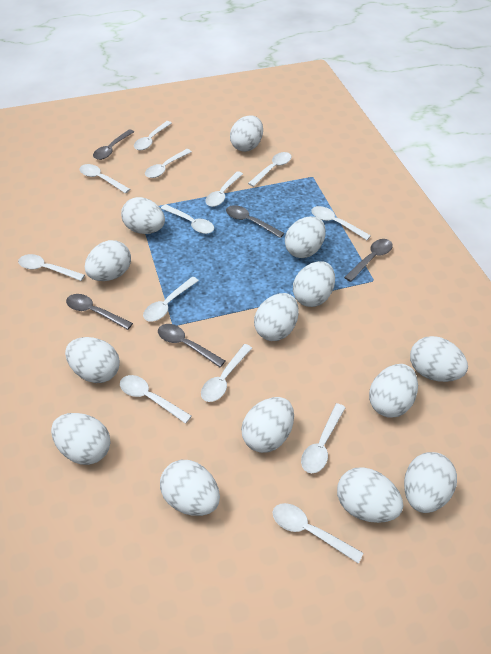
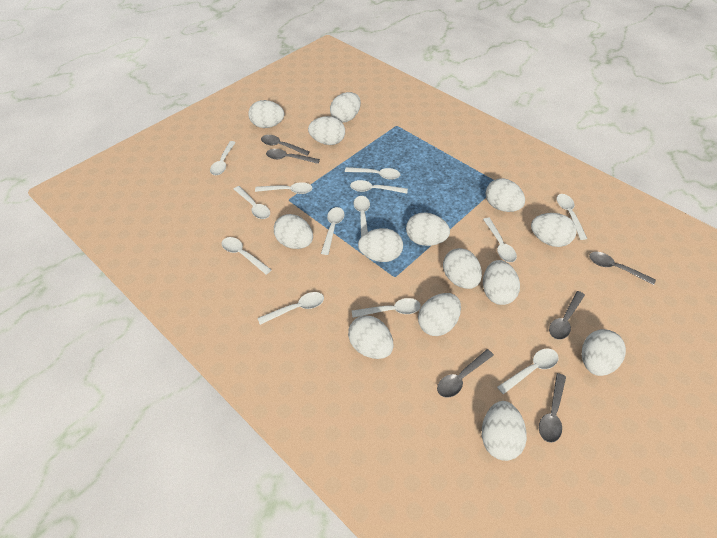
grey spoon: 5 -> 6

